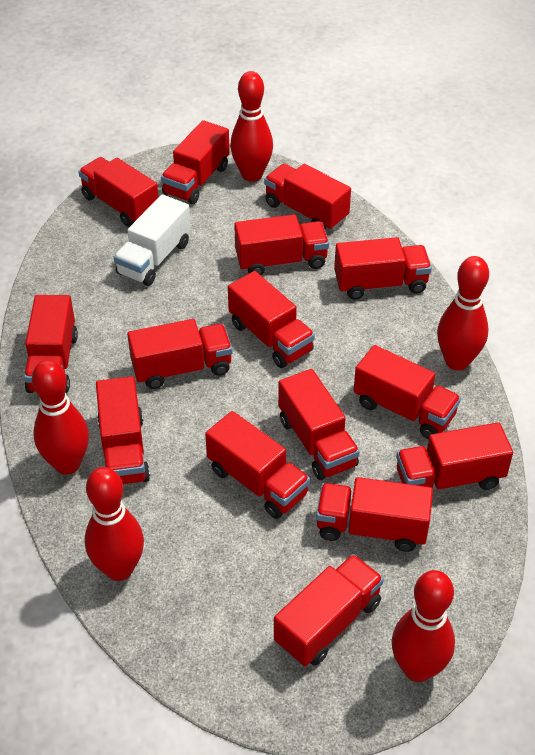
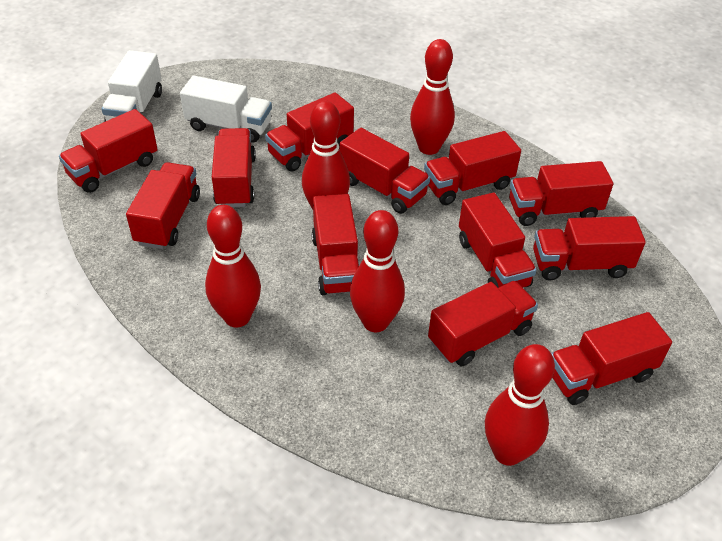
red truck: 15 -> 12
white truck: 1 -> 2

